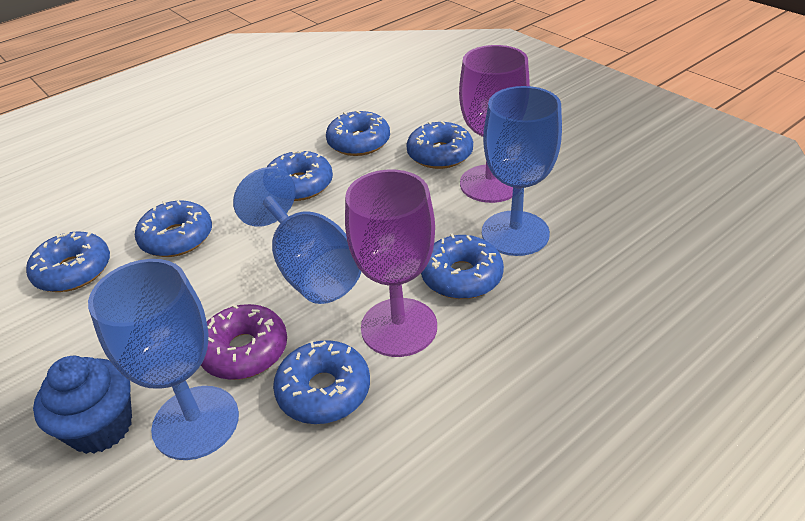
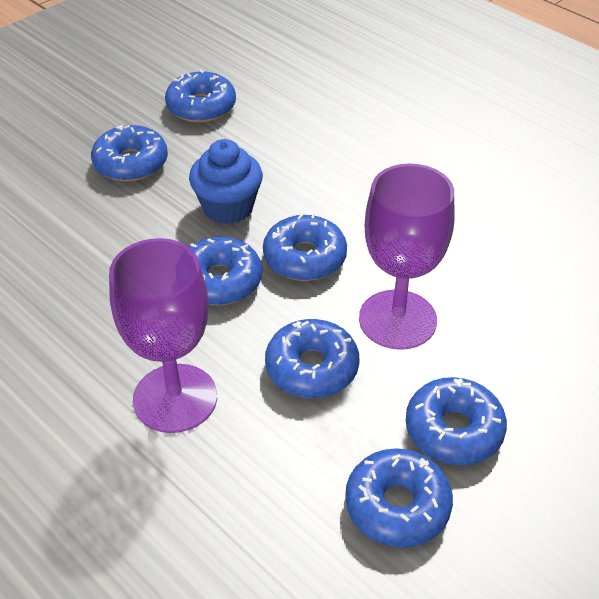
blue goblet: 3 -> 0
purple donut: 1 -> 0

